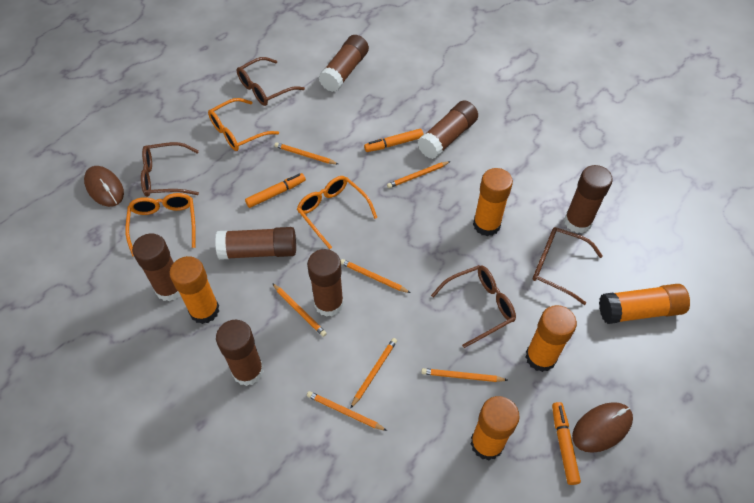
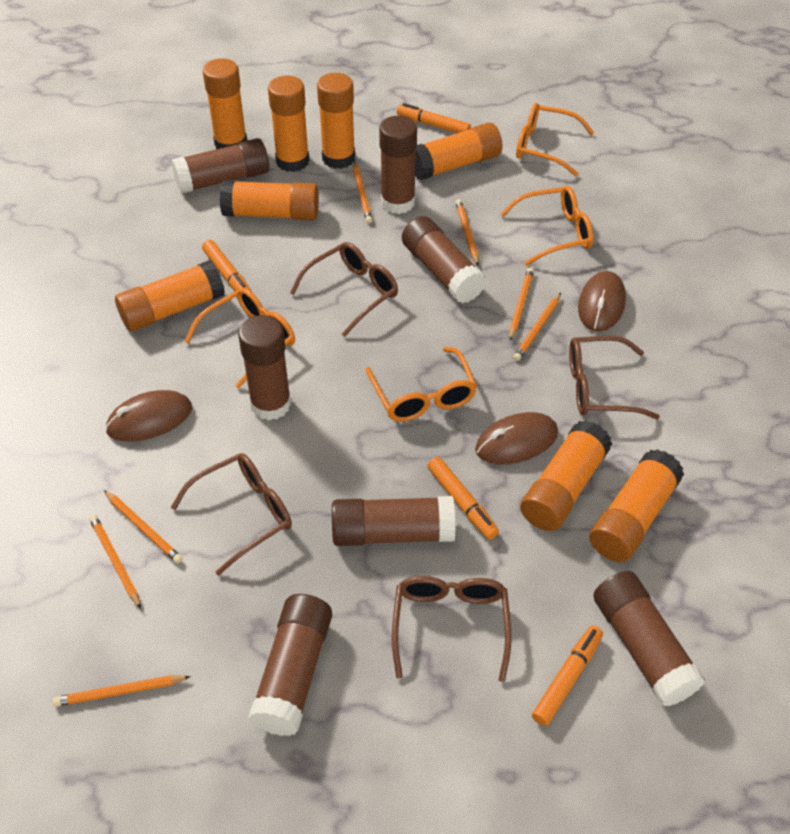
brown mouse: 2 -> 3
orange glasses: 3 -> 4
orange glue stick: 5 -> 8
orange marker: 3 -> 4

